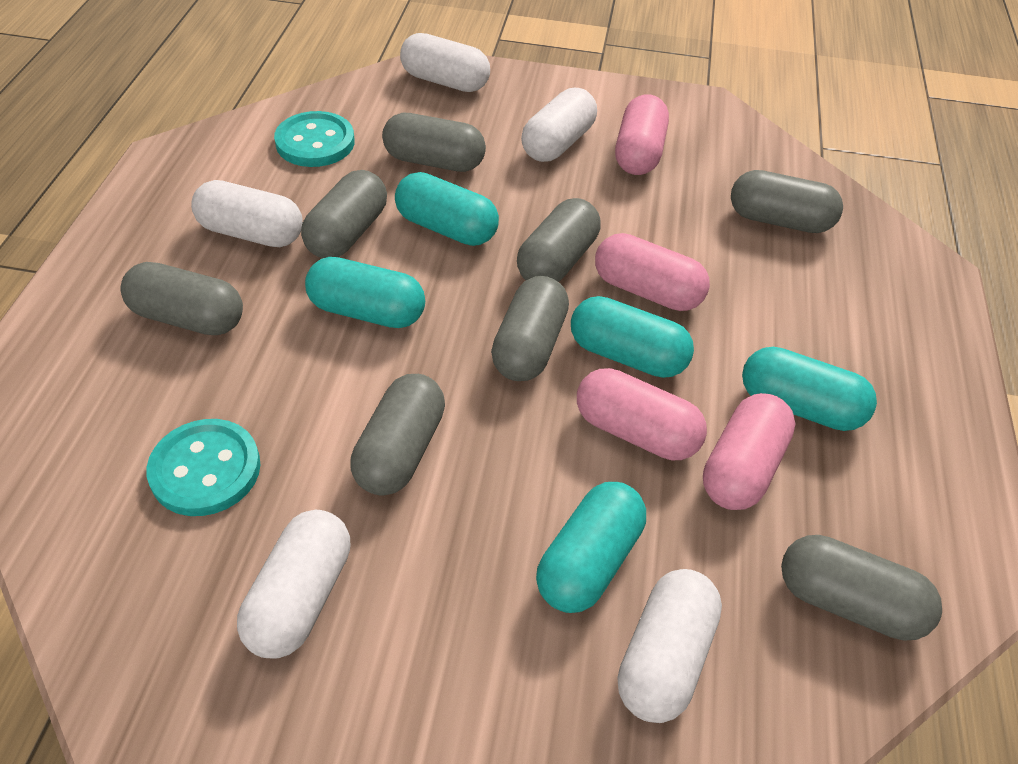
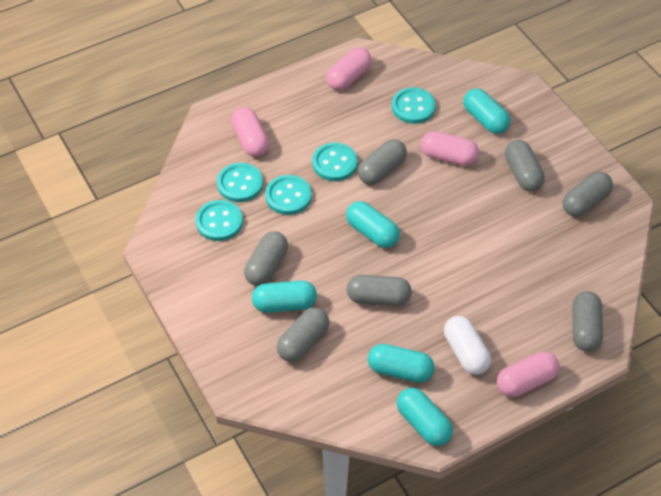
grey capsule: 8 -> 7
turquoise button: 2 -> 5
white capsule: 5 -> 1

